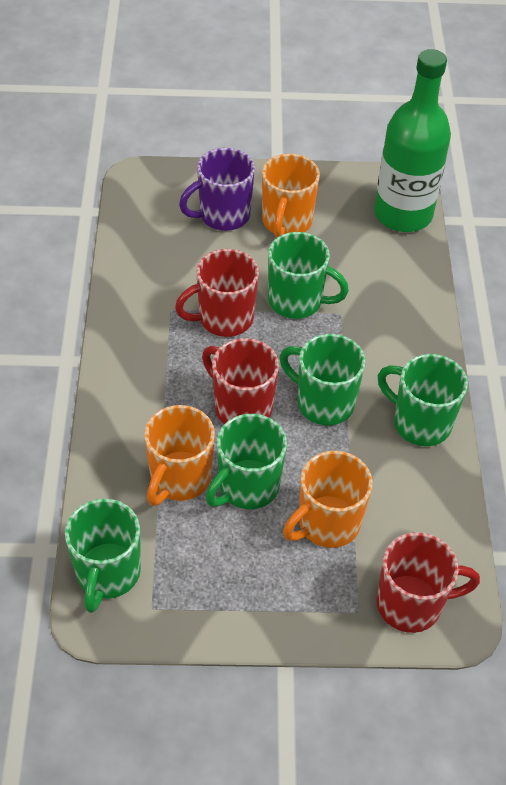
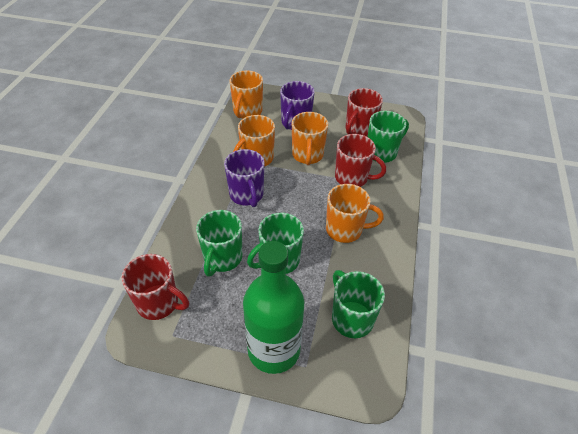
green mug: 5 -> 4
orange mug: 3 -> 4
purple mug: 1 -> 2

